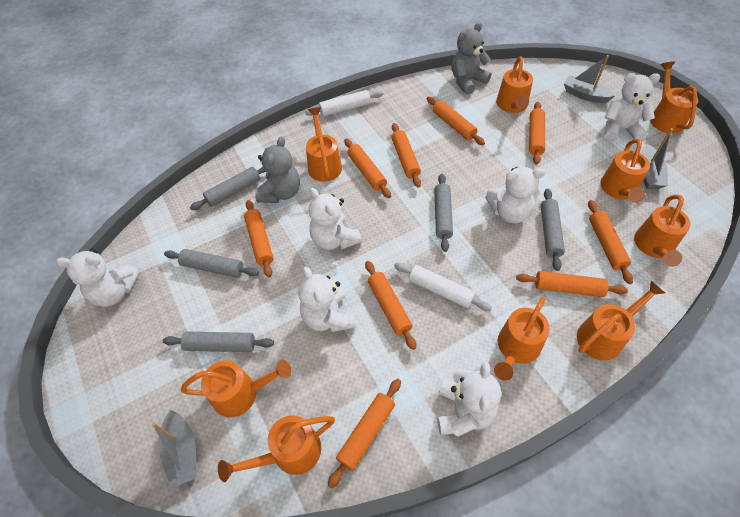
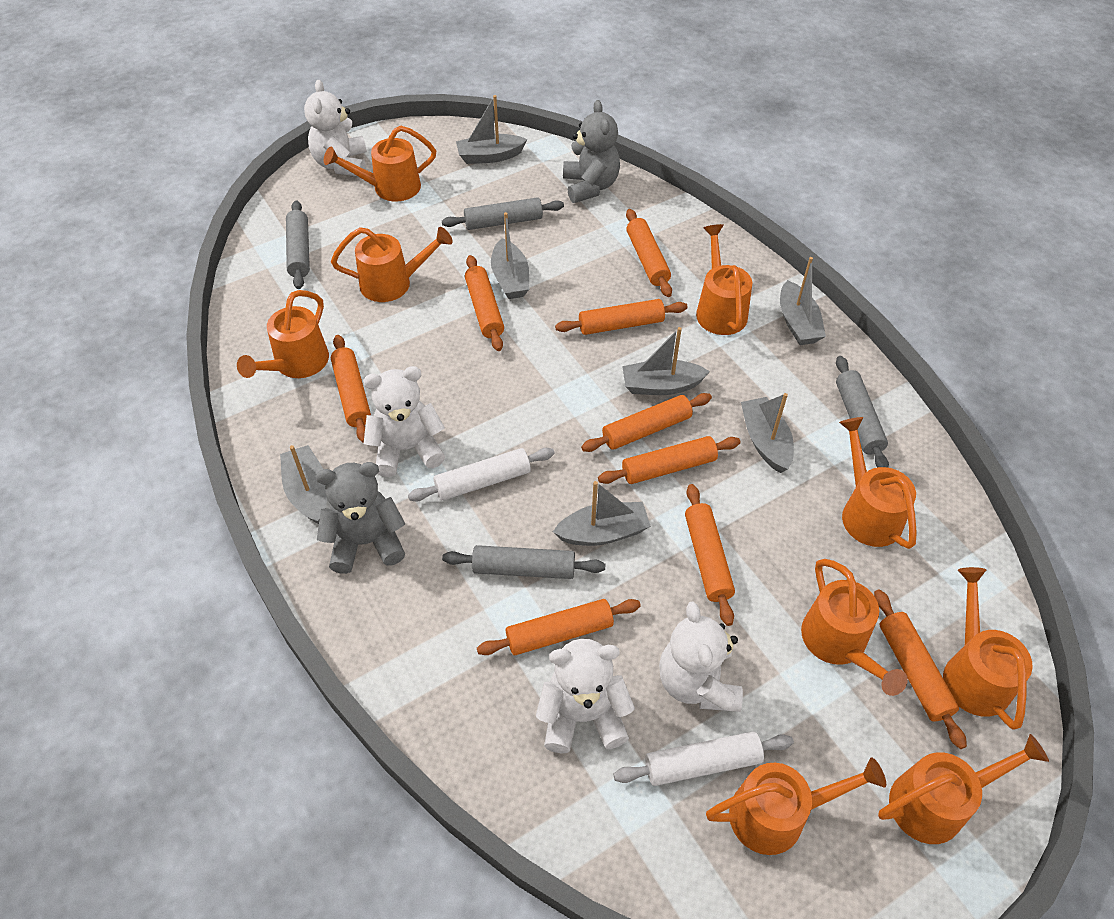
grey boat: 3 -> 7
grey rolling pin: 5 -> 4
white teddy bear: 6 -> 4

